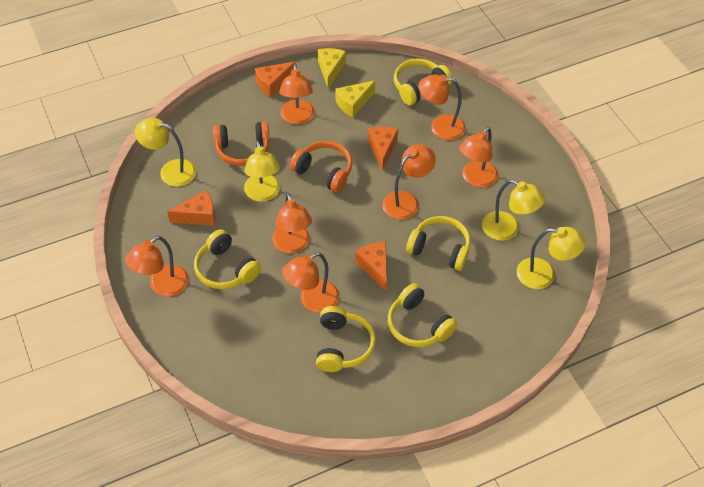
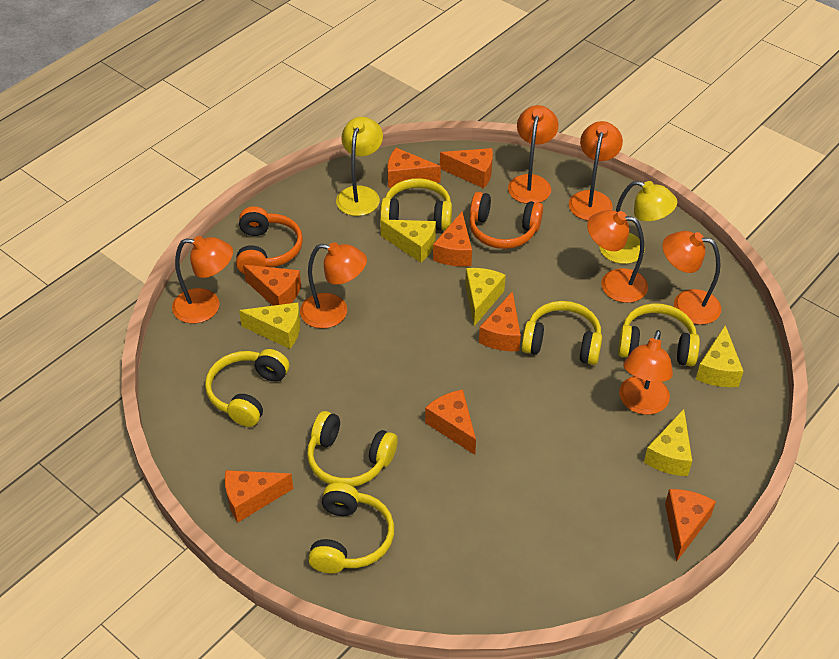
orange cheese: 4 -> 8
yellow cheese: 2 -> 5
yellow headphones: 5 -> 6
yellow lamp: 4 -> 2

